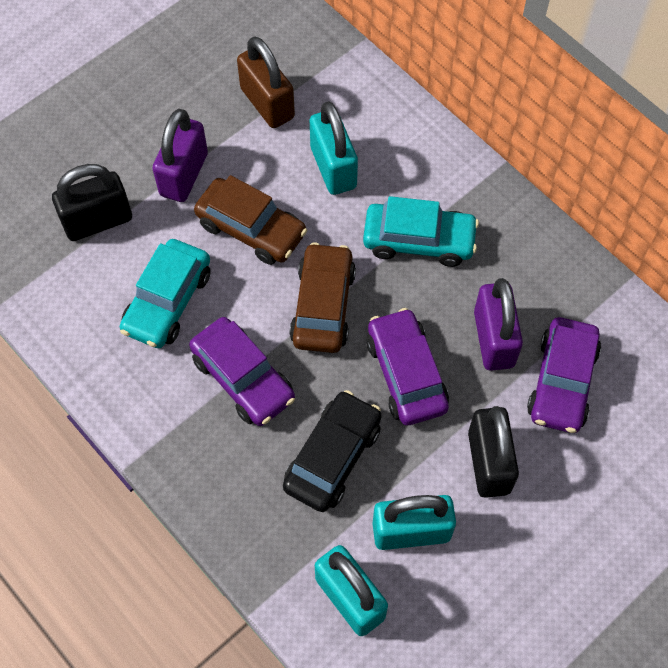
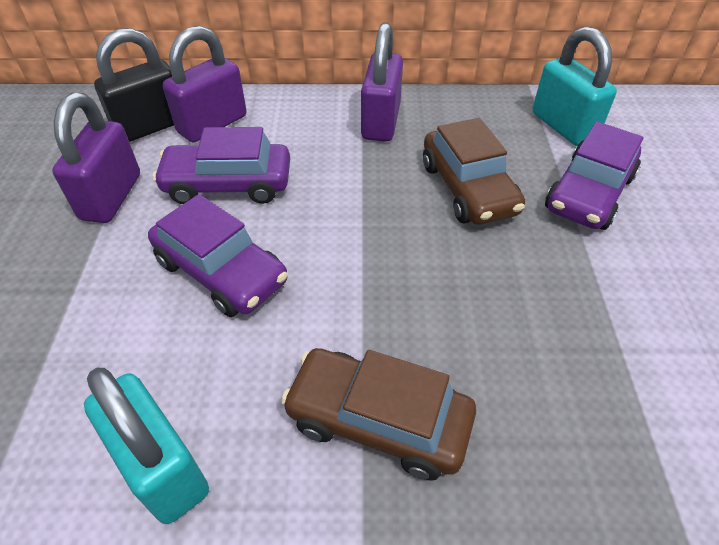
black car: 1 -> 0
black padlock: 2 -> 1
brown padlock: 1 -> 0
purple padlock: 2 -> 3
turquoise car: 2 -> 0
turquoise padlock: 3 -> 2

